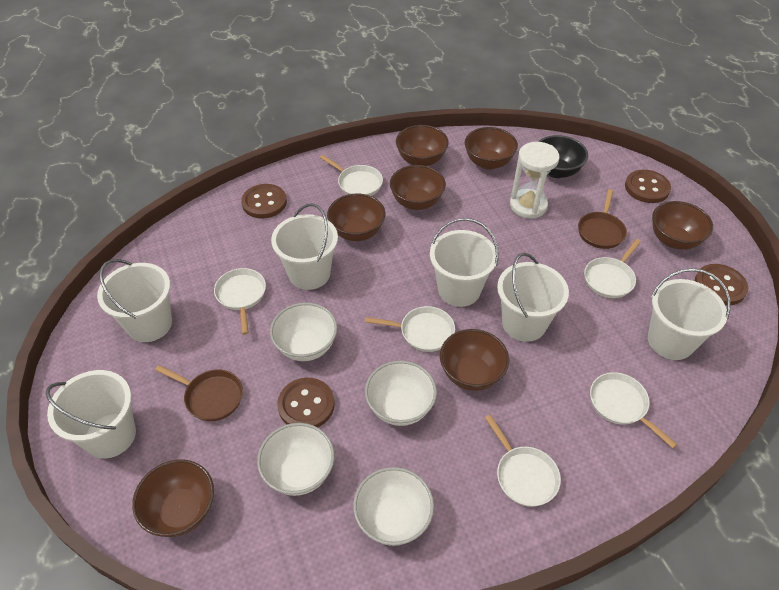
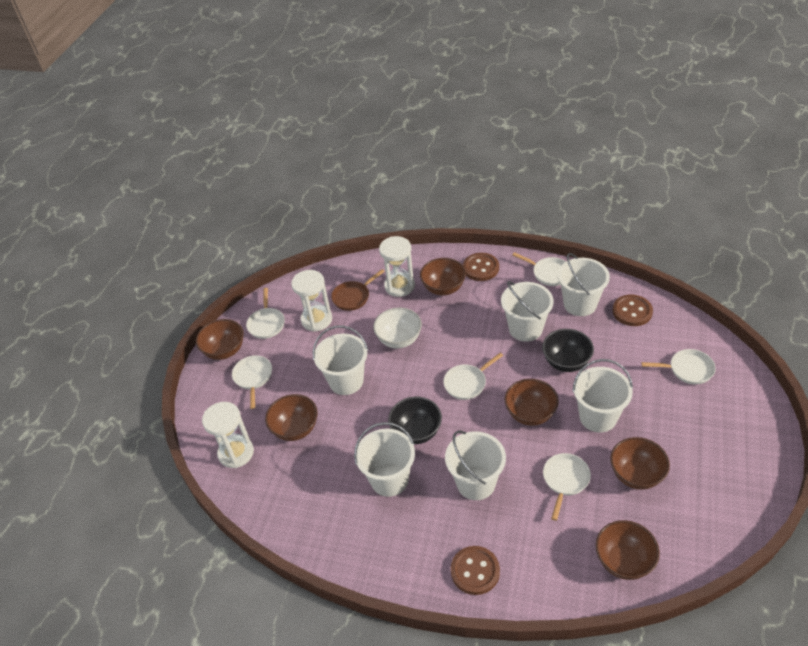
black bowl: 1 -> 2
brown bowl: 7 -> 6
brown button: 4 -> 3
brown pan: 2 -> 1
white bowl: 4 -> 1
white hourglass: 1 -> 3

